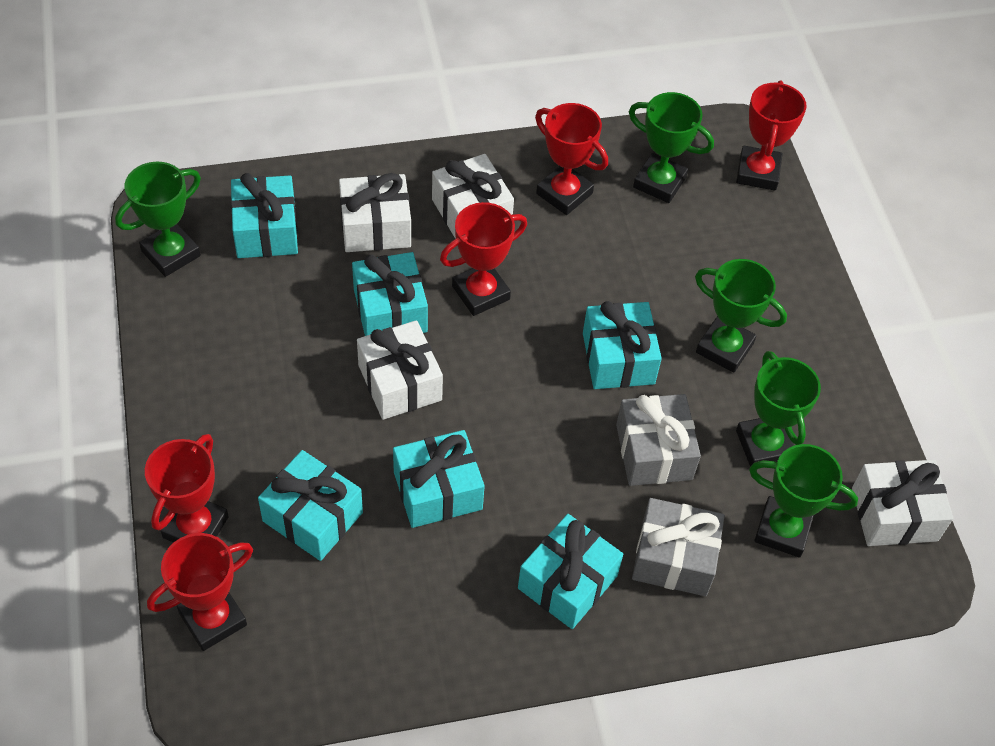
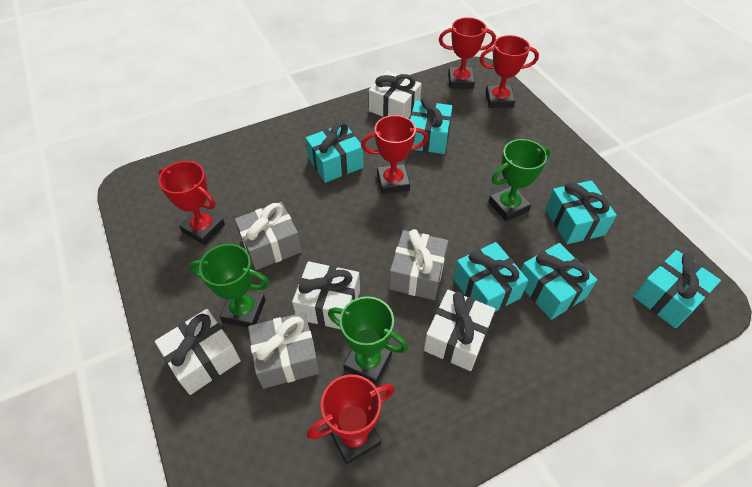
green trophy: 5 -> 3
grey gift: 2 -> 3

